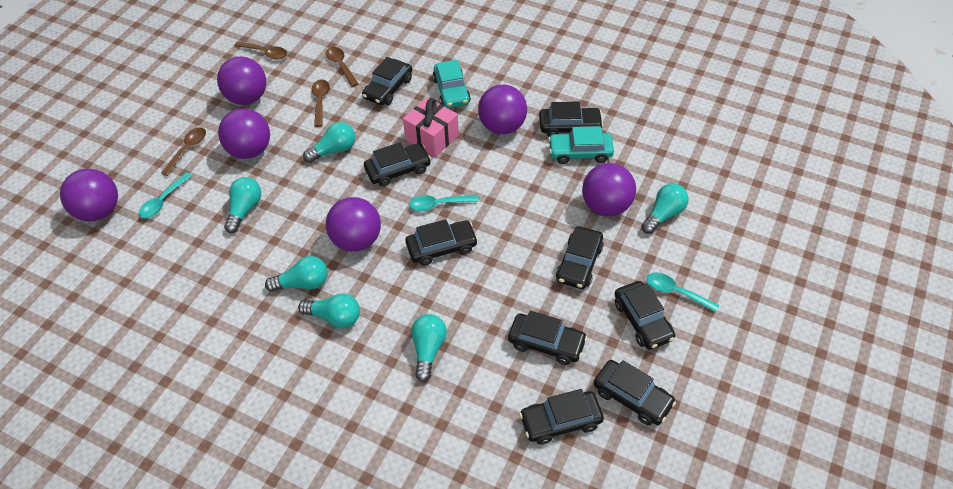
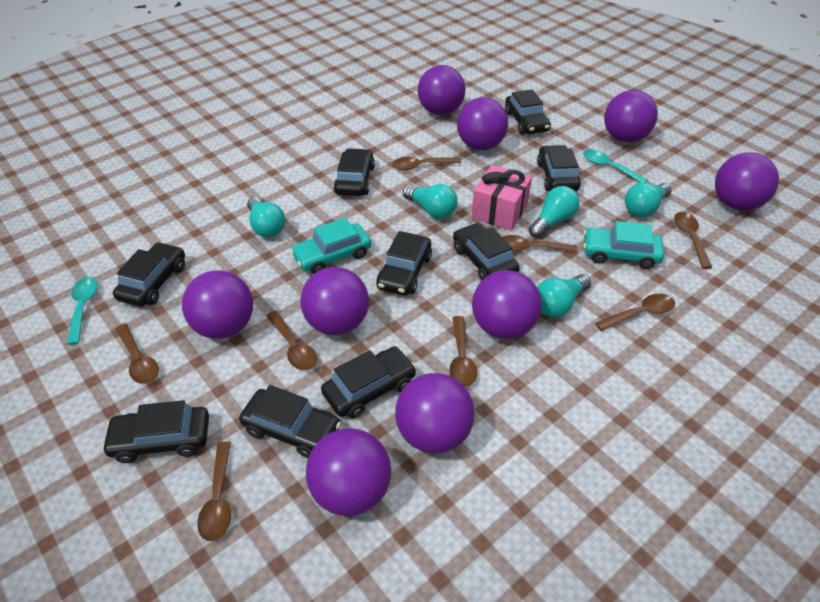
brown spoon: 4 -> 8
purple ball: 6 -> 9
turquoise light bulb: 6 -> 5
turquoise spoon: 3 -> 2

